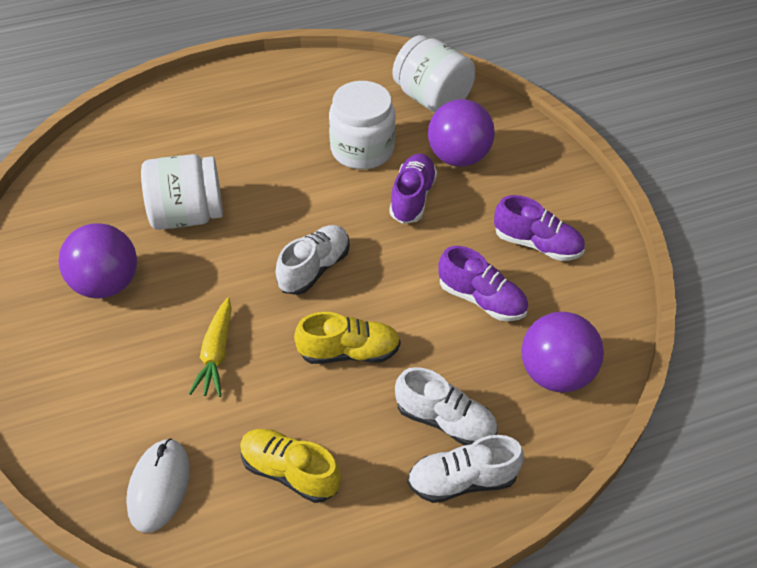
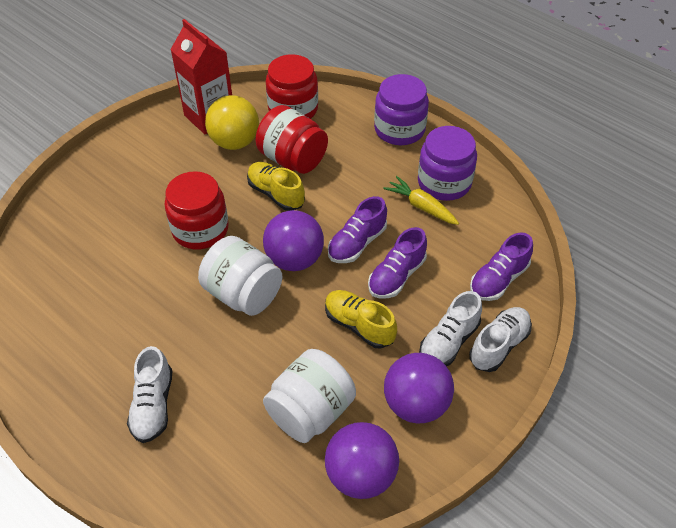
purple jar: 0 -> 2
red carton: 0 -> 1
red jar: 0 -> 3
white jar: 3 -> 2
white mouse: 1 -> 0
yellow ball: 0 -> 1

